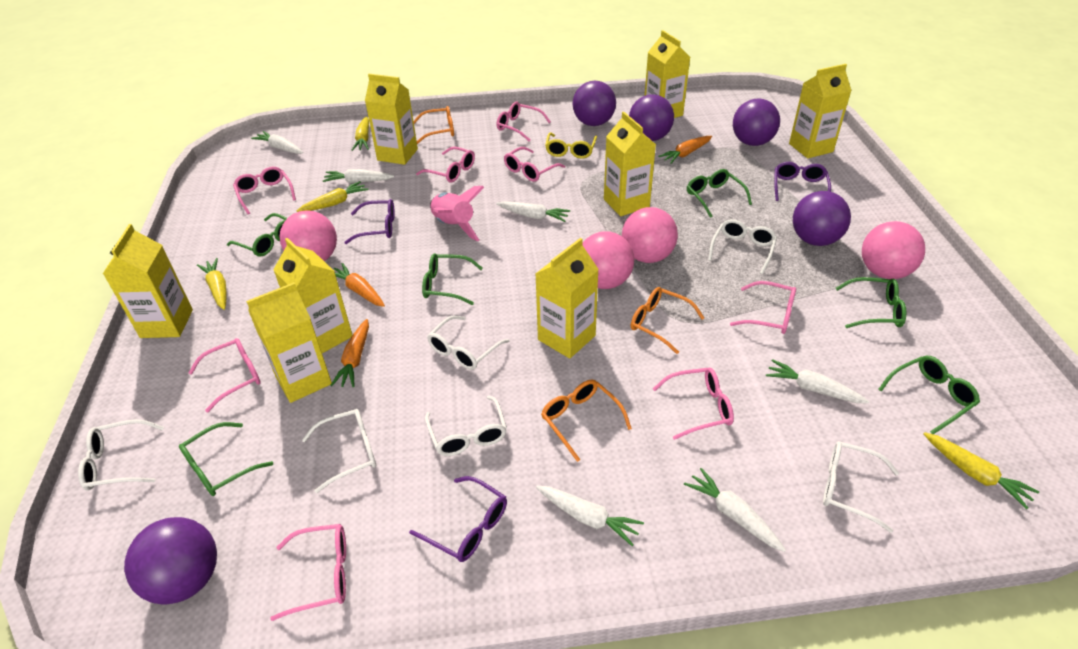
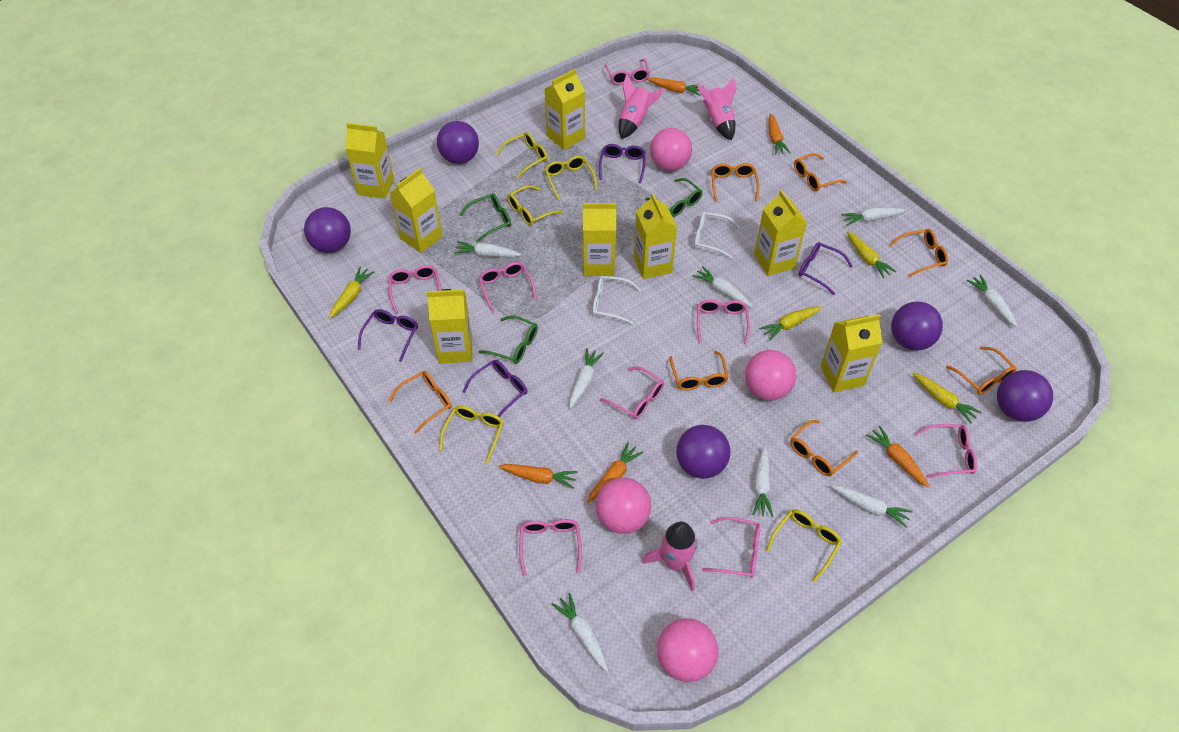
green glasses: 6 -> 3
orange carrot: 3 -> 5
orange glasses: 3 -> 7
pink rocket: 1 -> 3
purple glasses: 3 -> 4
white carrot: 6 -> 8
white glasses: 6 -> 2
yellow glasses: 1 -> 5

